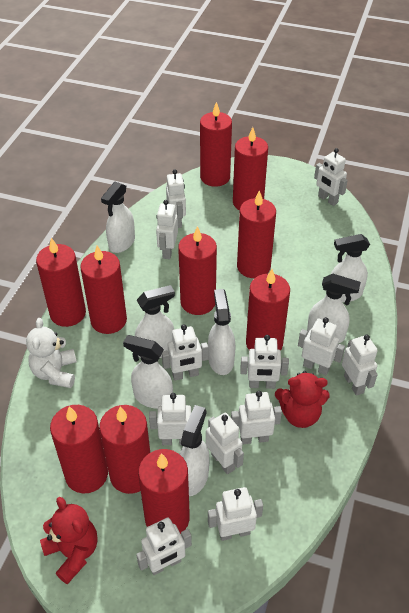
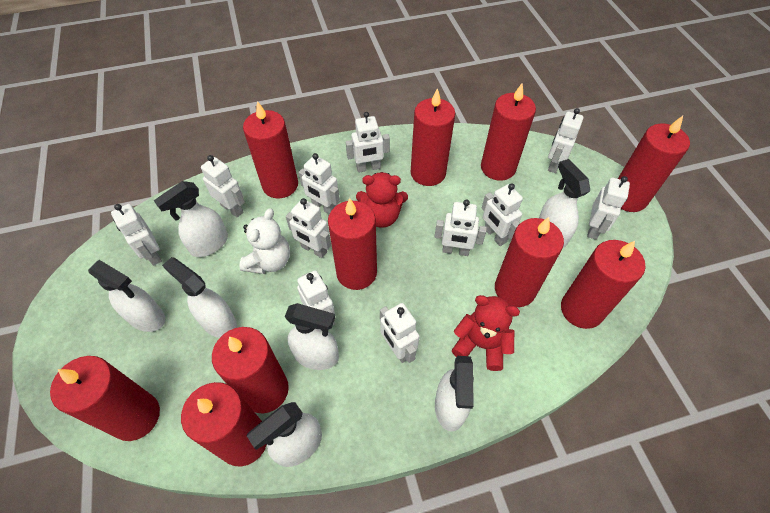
white robot: 12 -> 11

